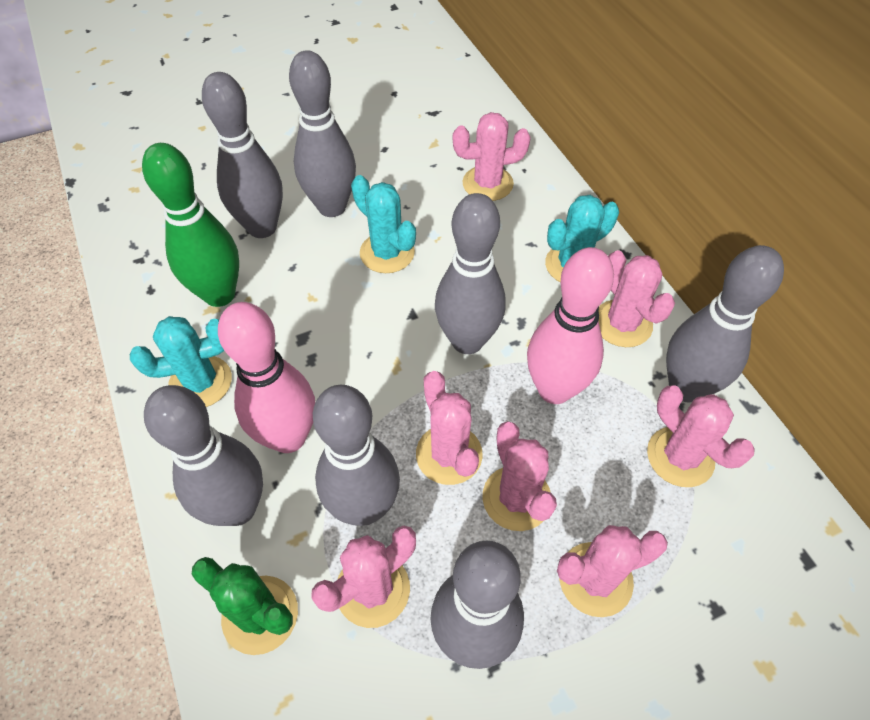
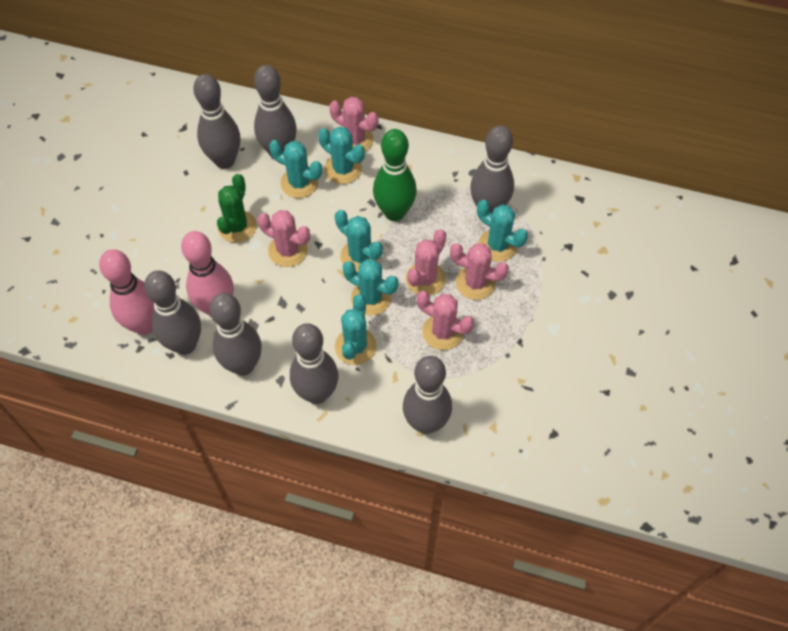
pink cactus: 7 -> 5
turquoise cactus: 3 -> 6

